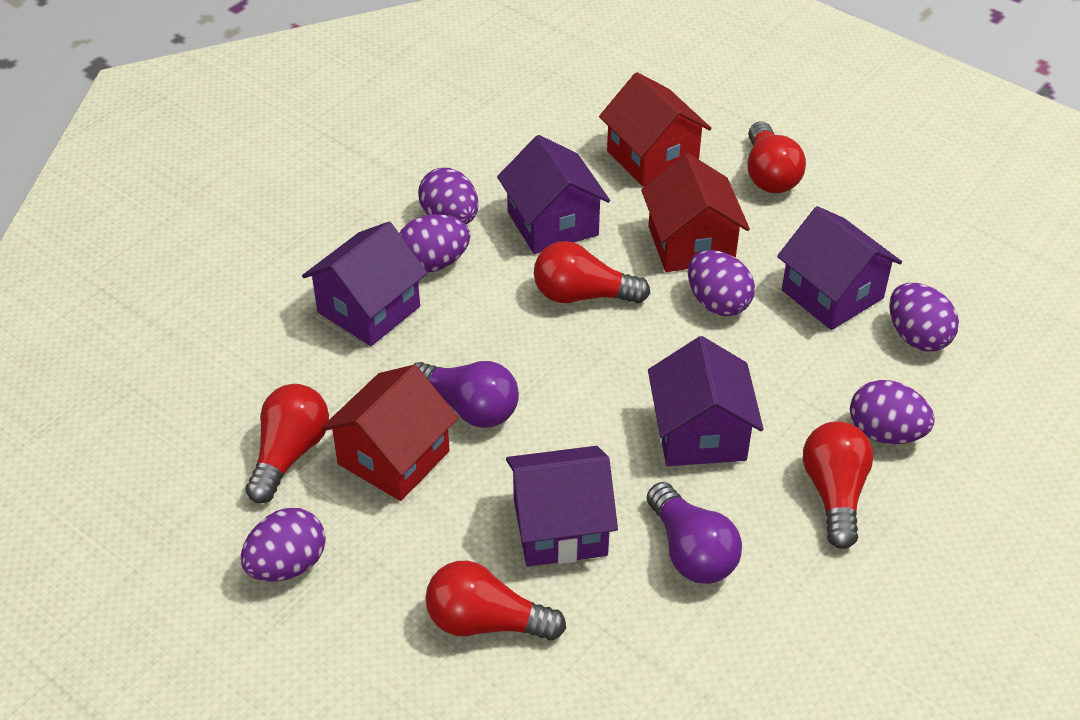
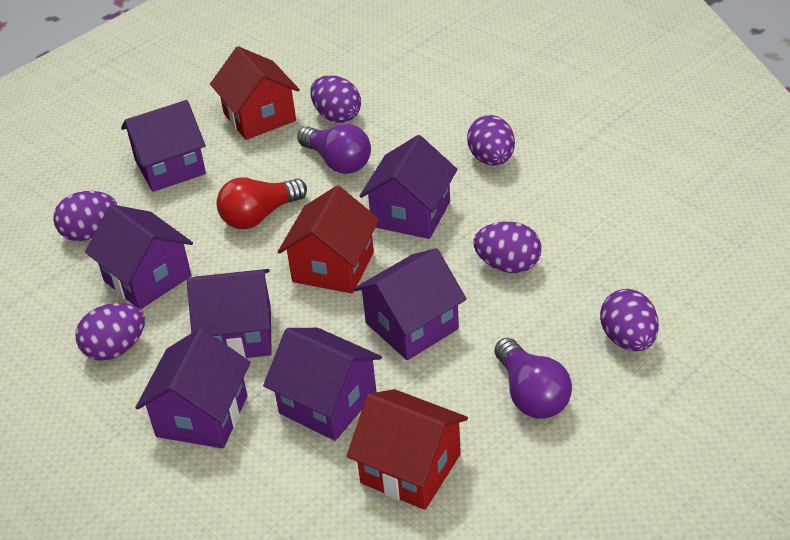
purple house: 5 -> 7
red light bulb: 5 -> 1

